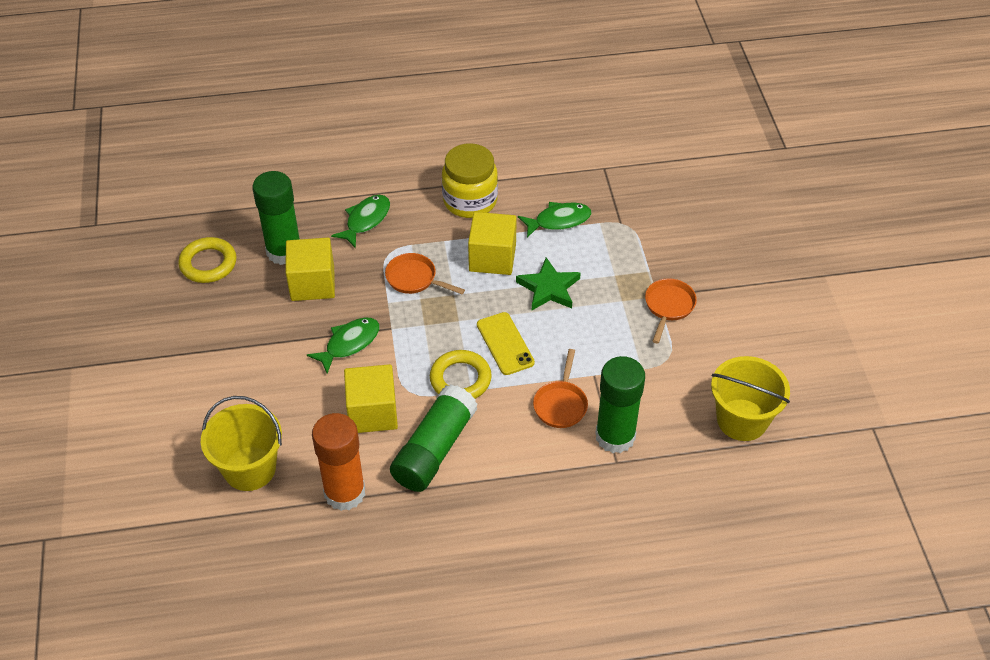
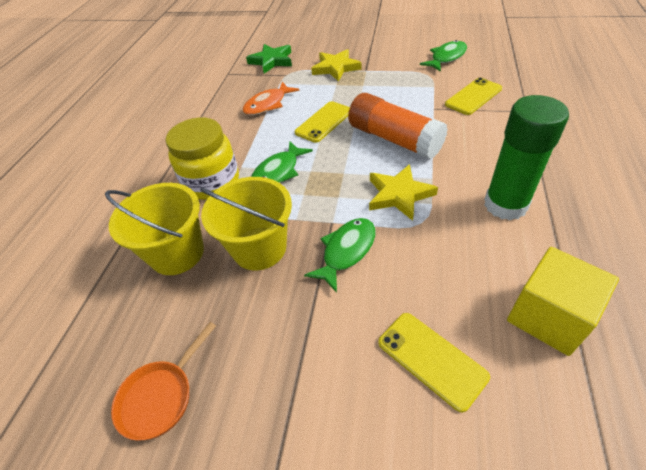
green glue stick: 3 -> 1
orange fish: 0 -> 1
orange pan: 3 -> 1
yellow cube: 3 -> 1
yellow phone: 1 -> 3
yellow ring: 2 -> 0
yellow star: 0 -> 2

